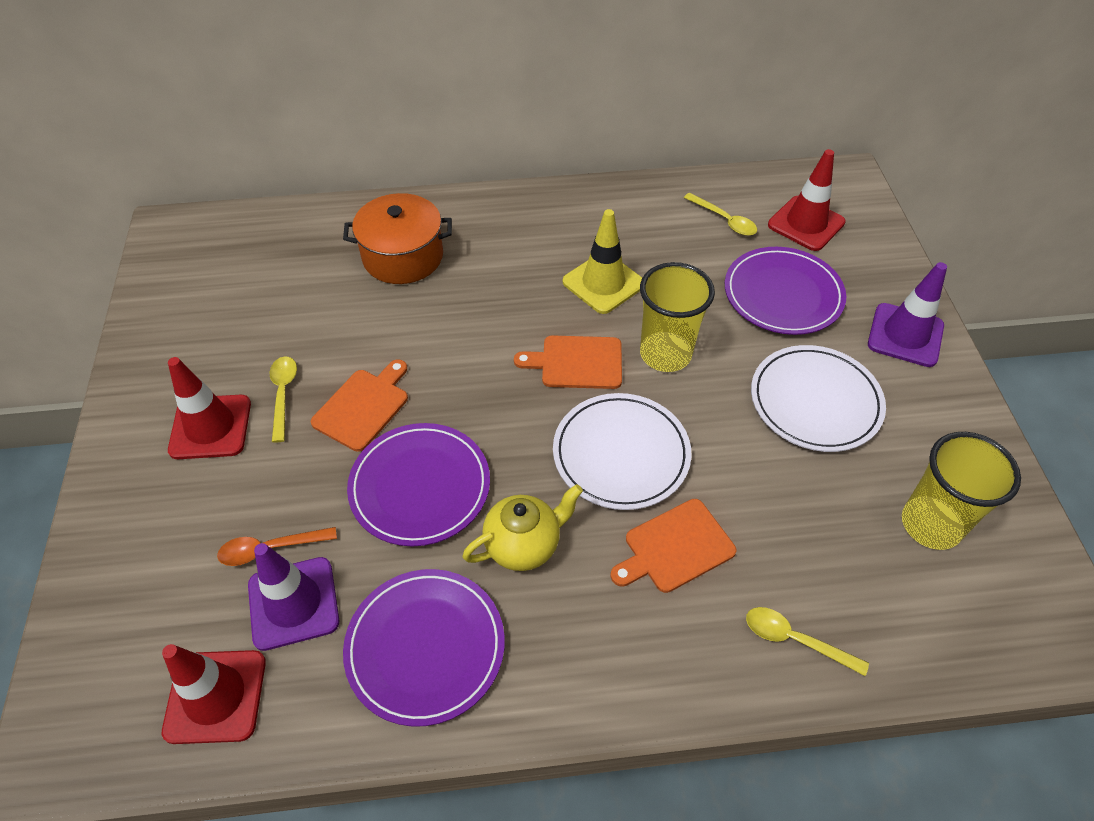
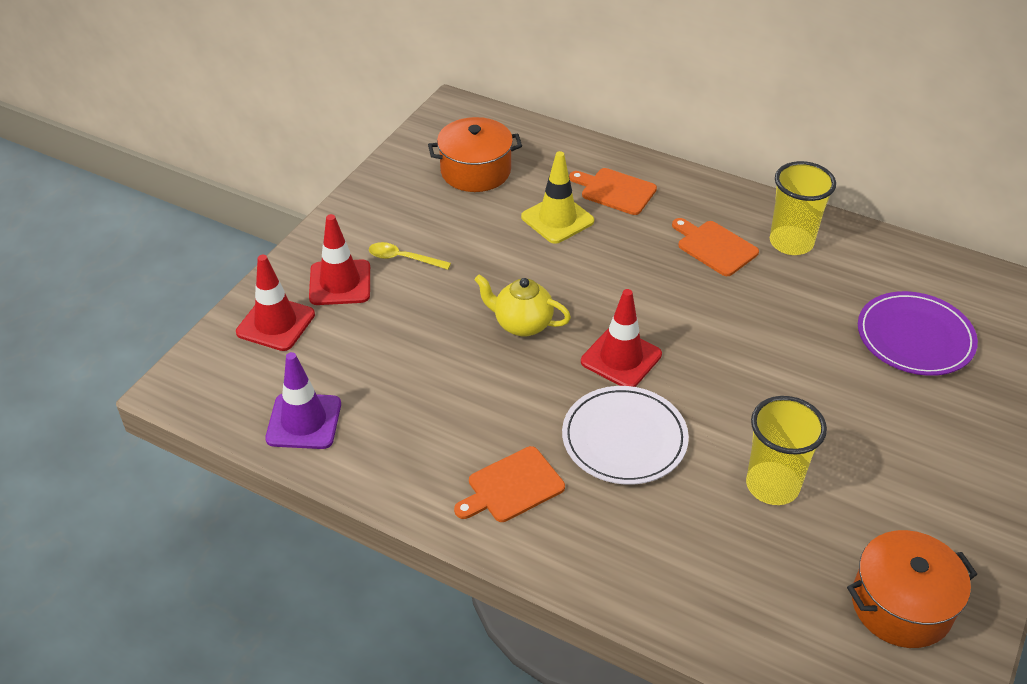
orange pot: 1 -> 2
orange spoon: 1 -> 0
purple plate: 3 -> 1
purple traffic cone: 2 -> 1
white plate: 2 -> 1
yellow spoon: 3 -> 1

